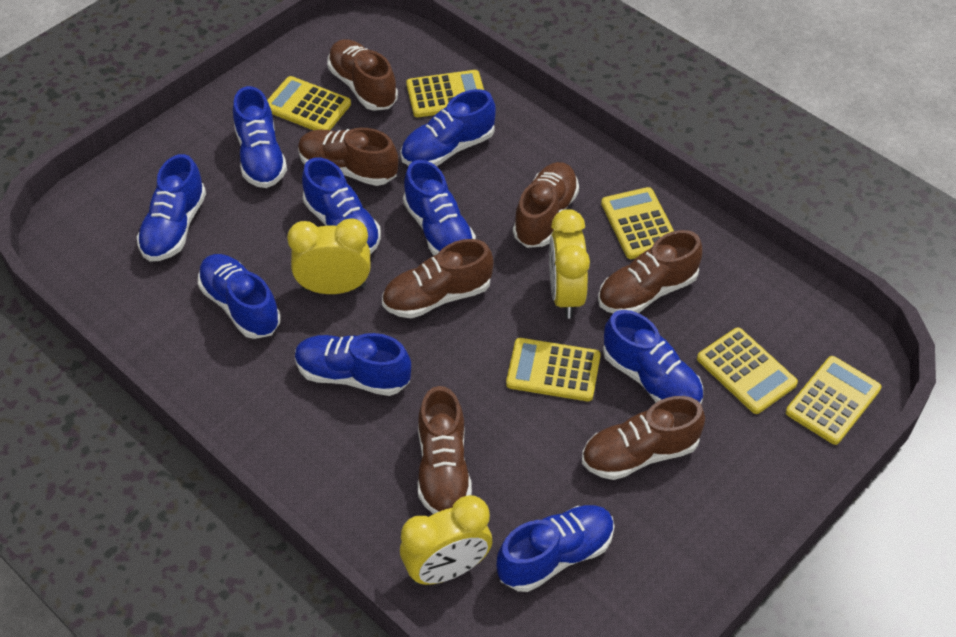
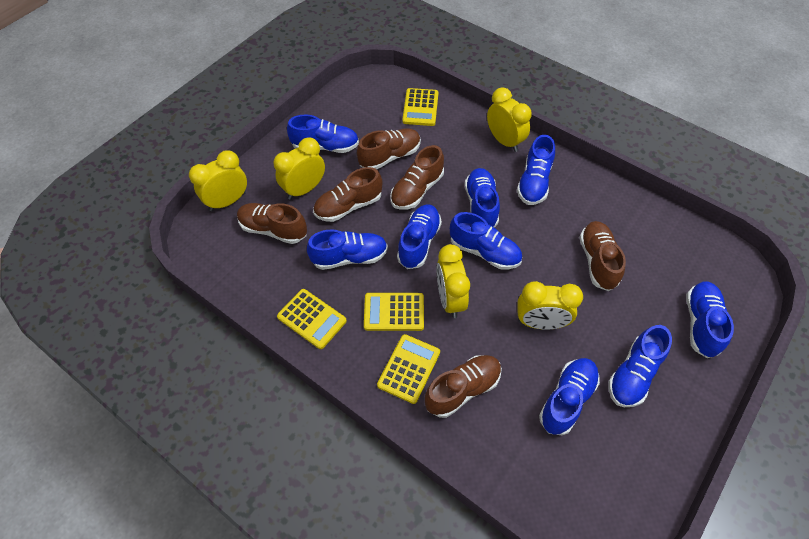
brown shoe: 7 -> 6
yellow calculator: 6 -> 4
yellow clock: 3 -> 5

